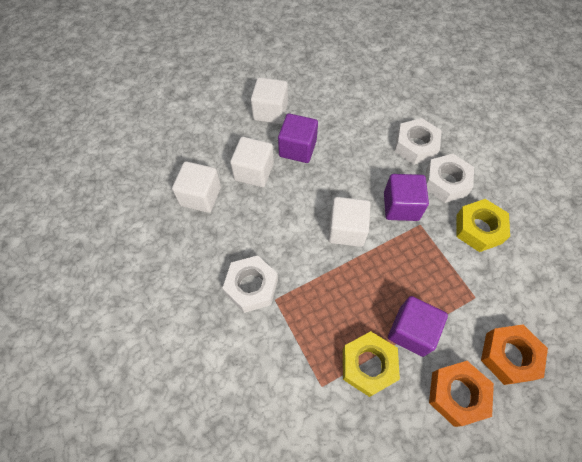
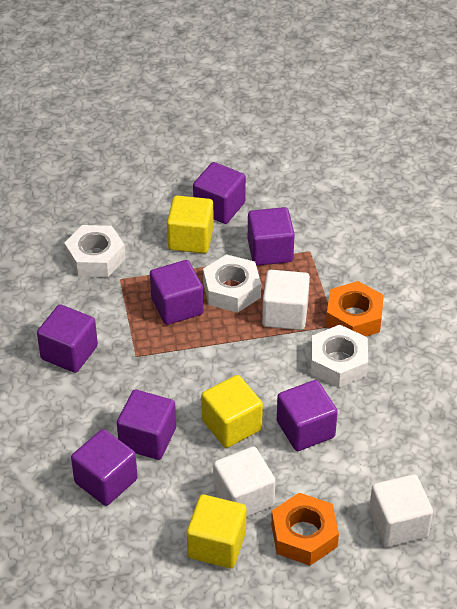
purple cube: 3 -> 7
white cube: 4 -> 3
yellow cube: 0 -> 3
yellow nut: 2 -> 0

